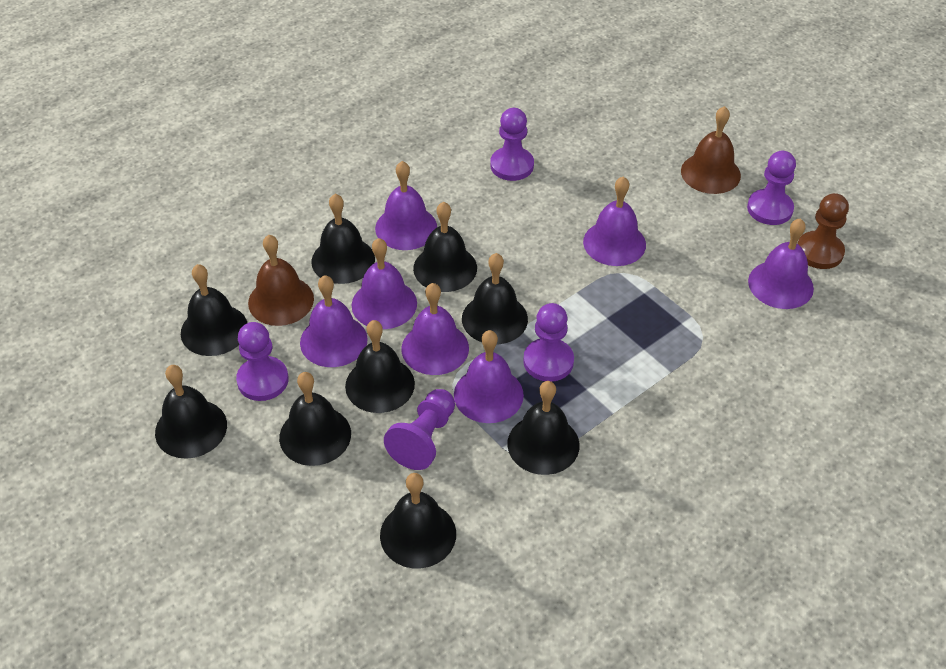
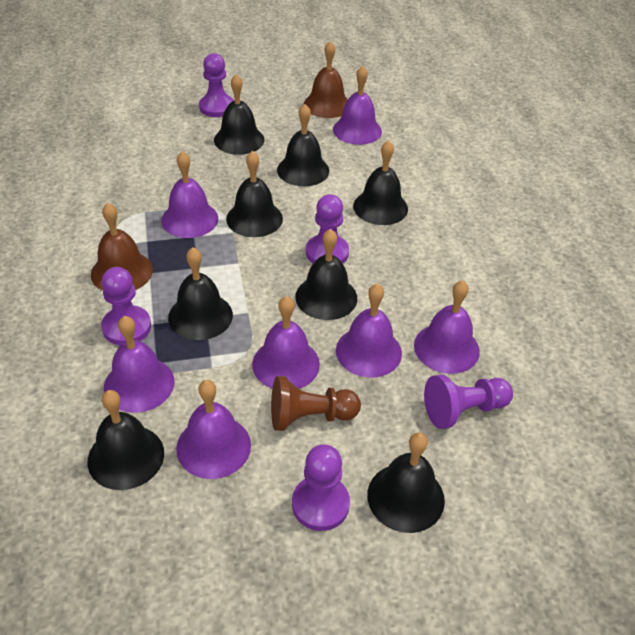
black bell: 9 -> 8

